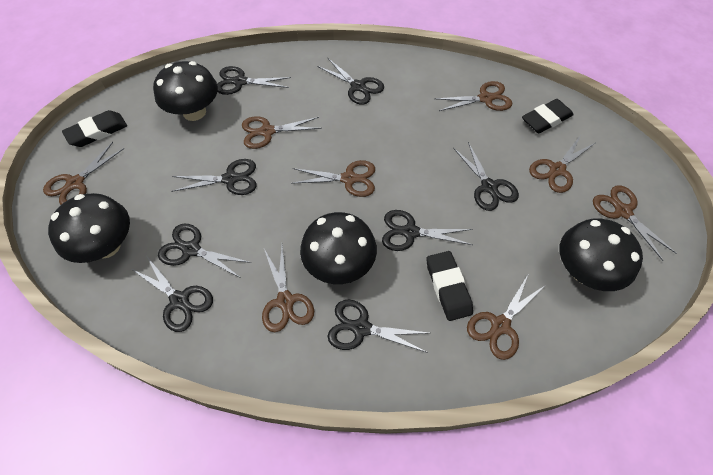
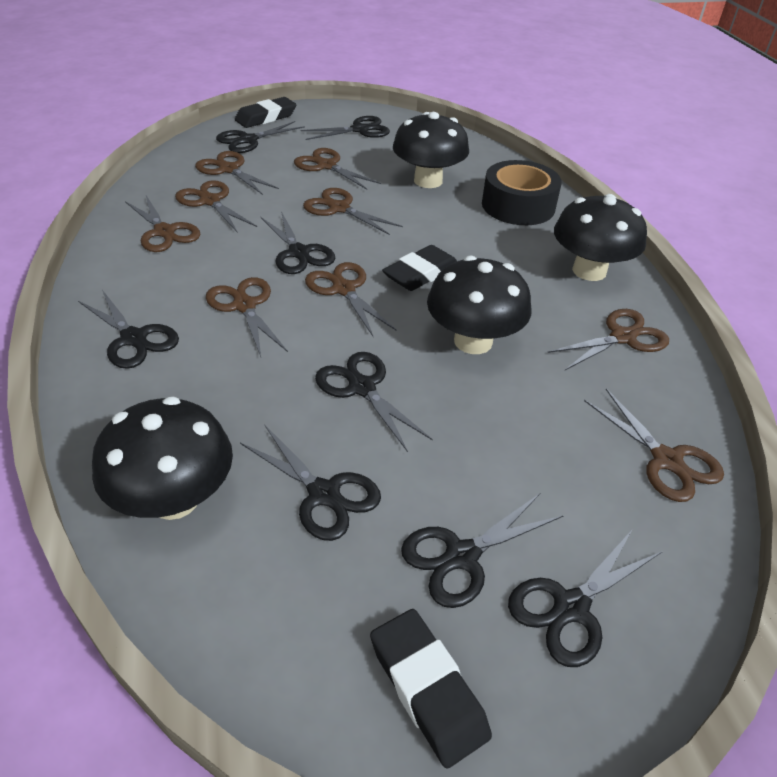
black tape: 0 -> 1
brown scissors: 8 -> 9

